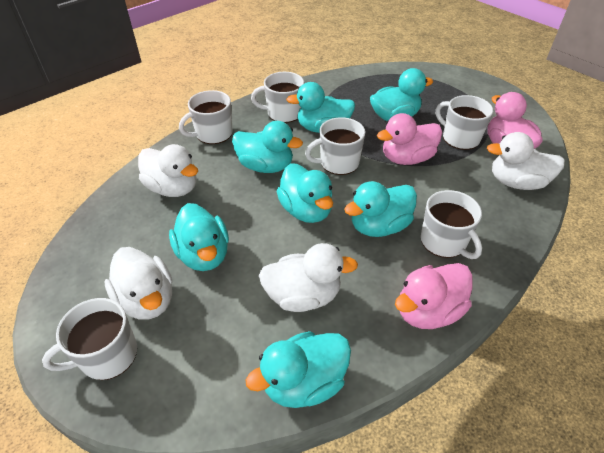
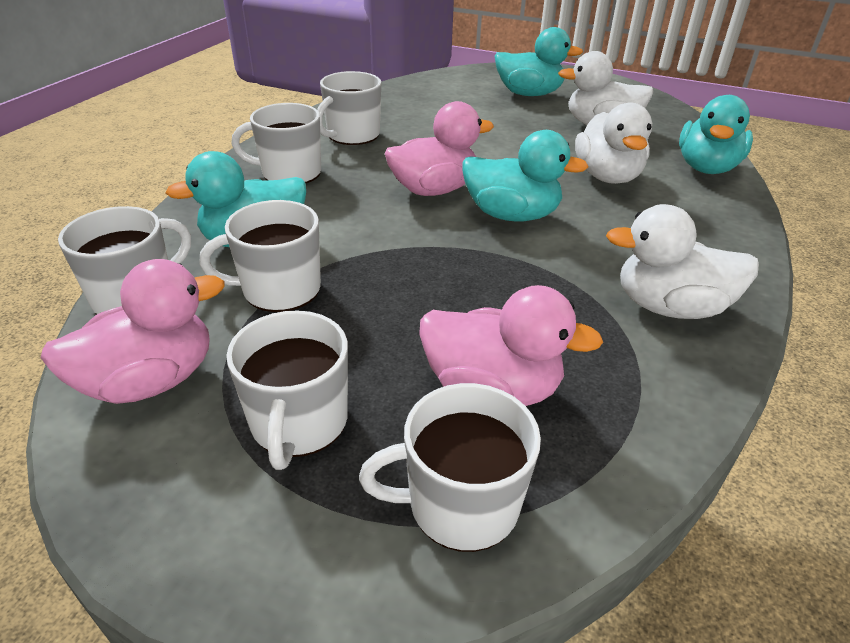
turquoise duck: 7 -> 4
white duck: 4 -> 3

